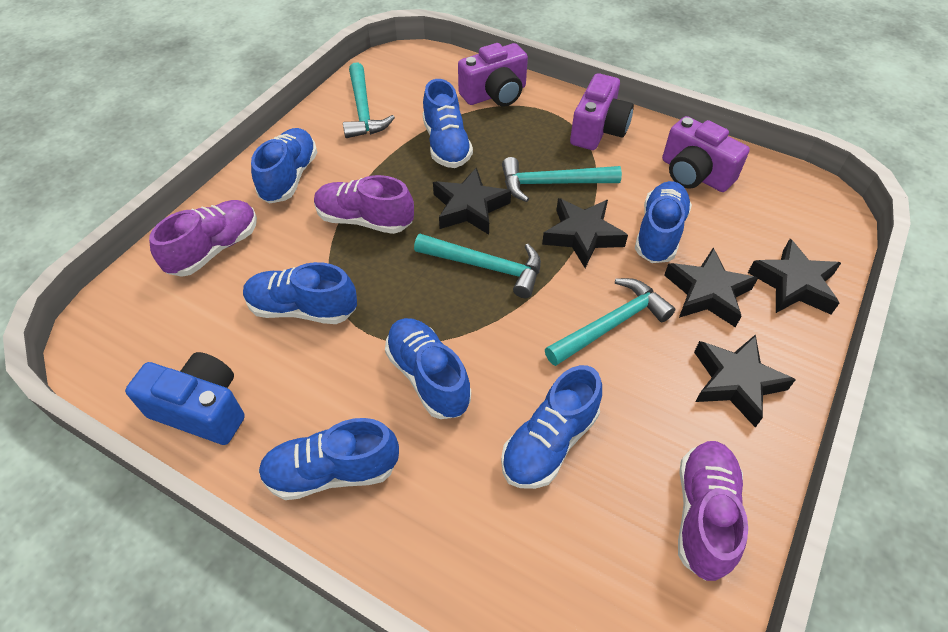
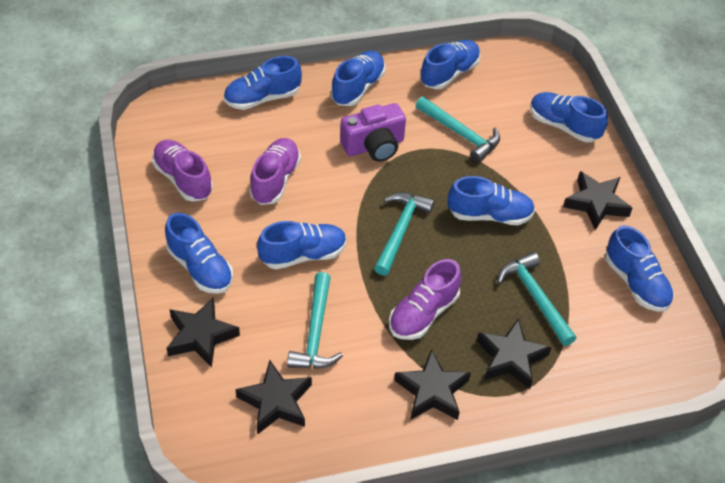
blue camera: 1 -> 0
blue shoe: 7 -> 8
purple camera: 3 -> 1

